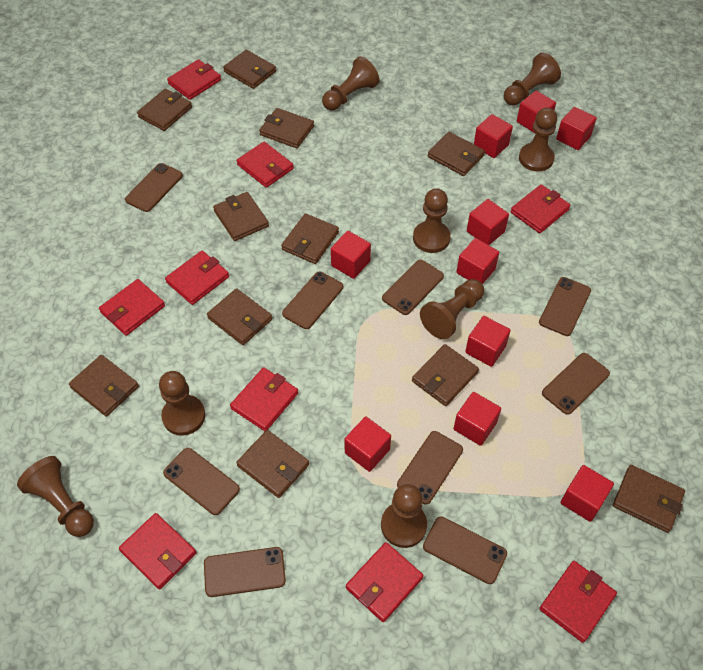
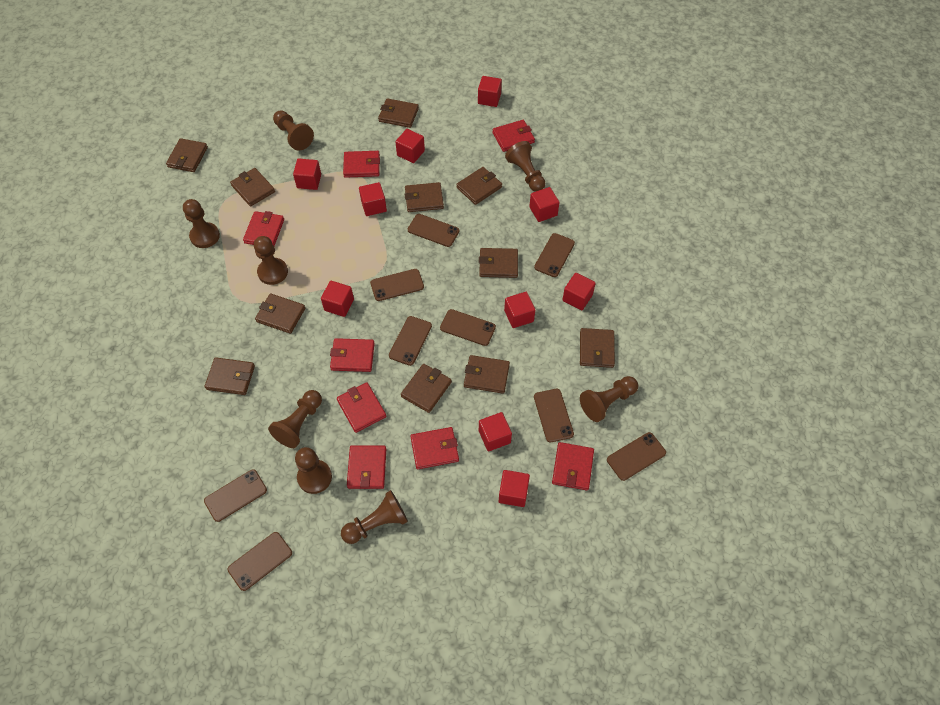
red wallet: 9 -> 8

